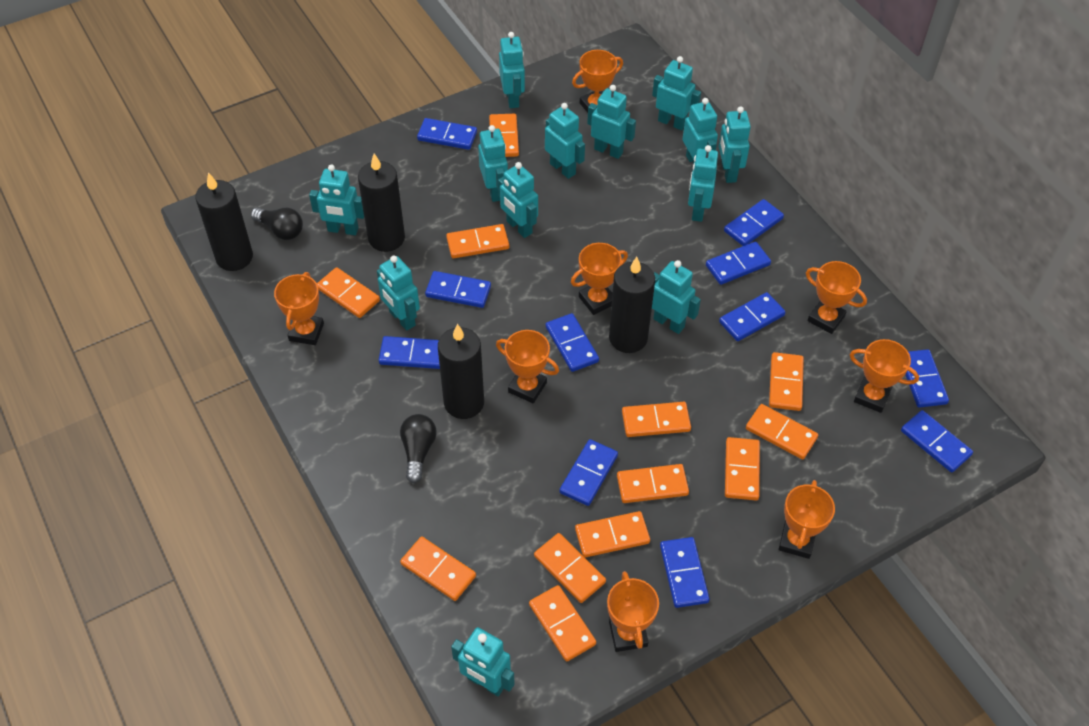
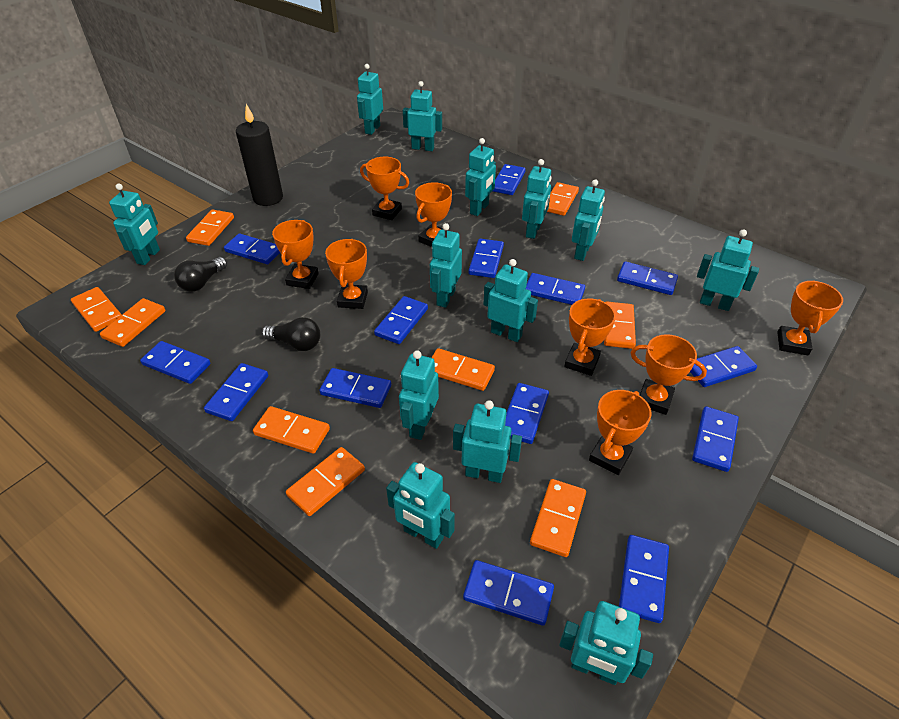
black candle: 4 -> 1
blue domino: 11 -> 14
orange domino: 12 -> 9

